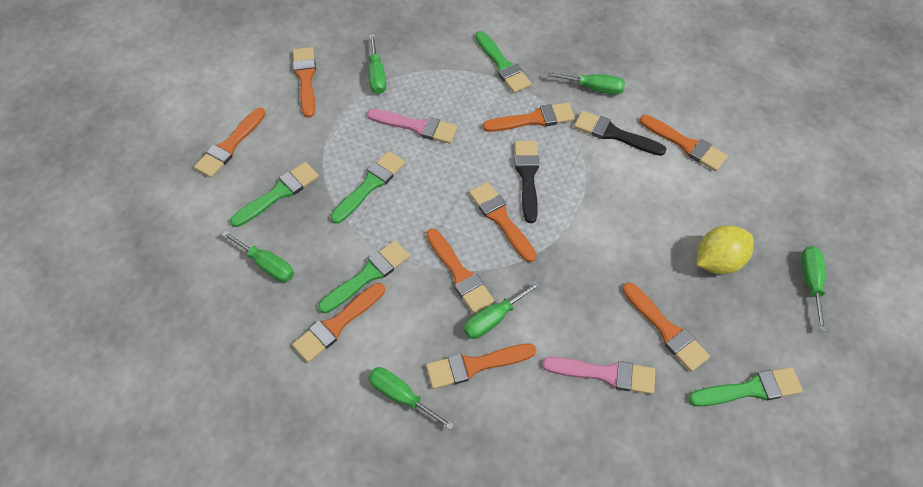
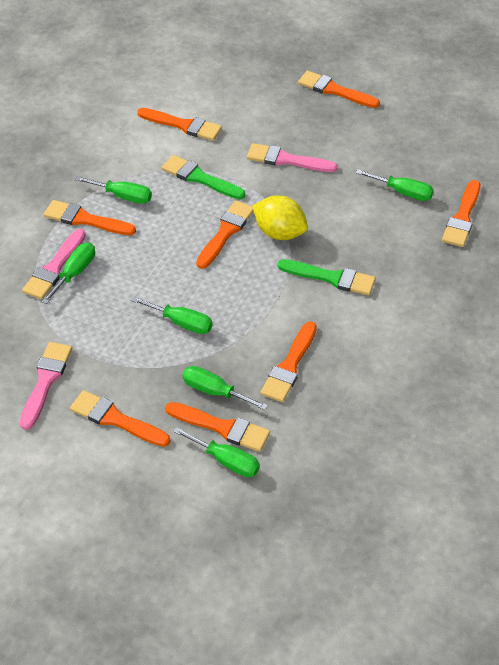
black brush: 2 -> 0
green brush: 5 -> 2
orange brush: 9 -> 8
pink brush: 2 -> 3

